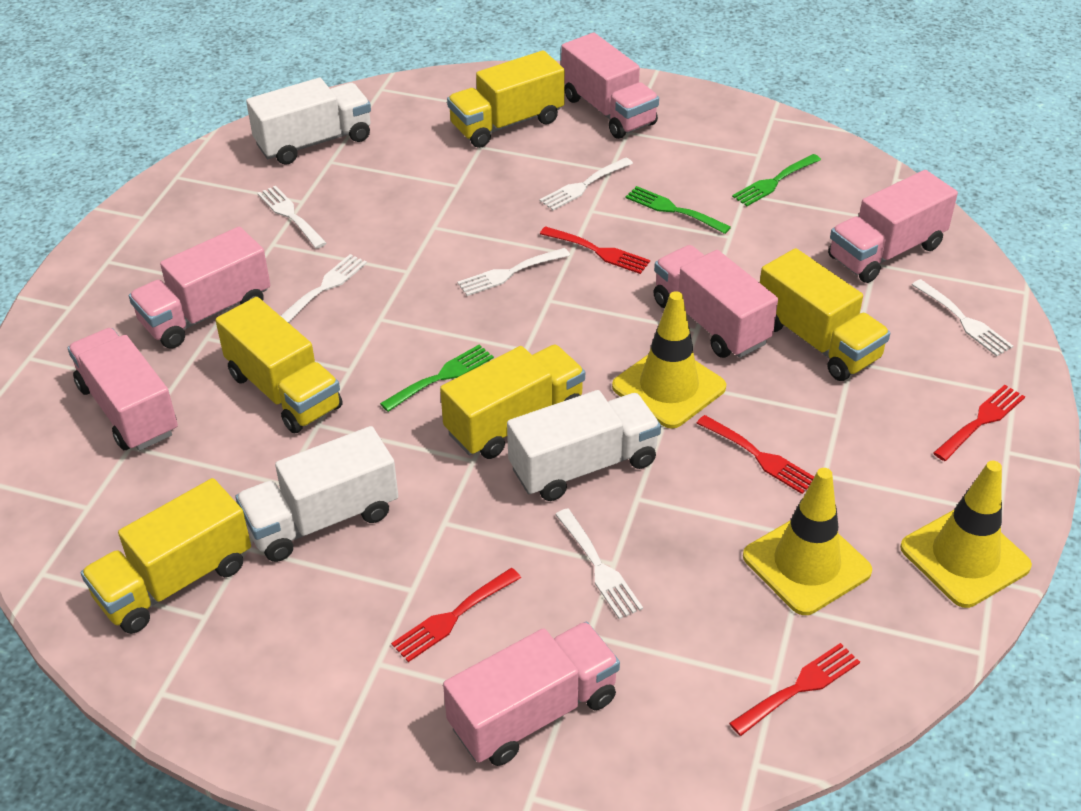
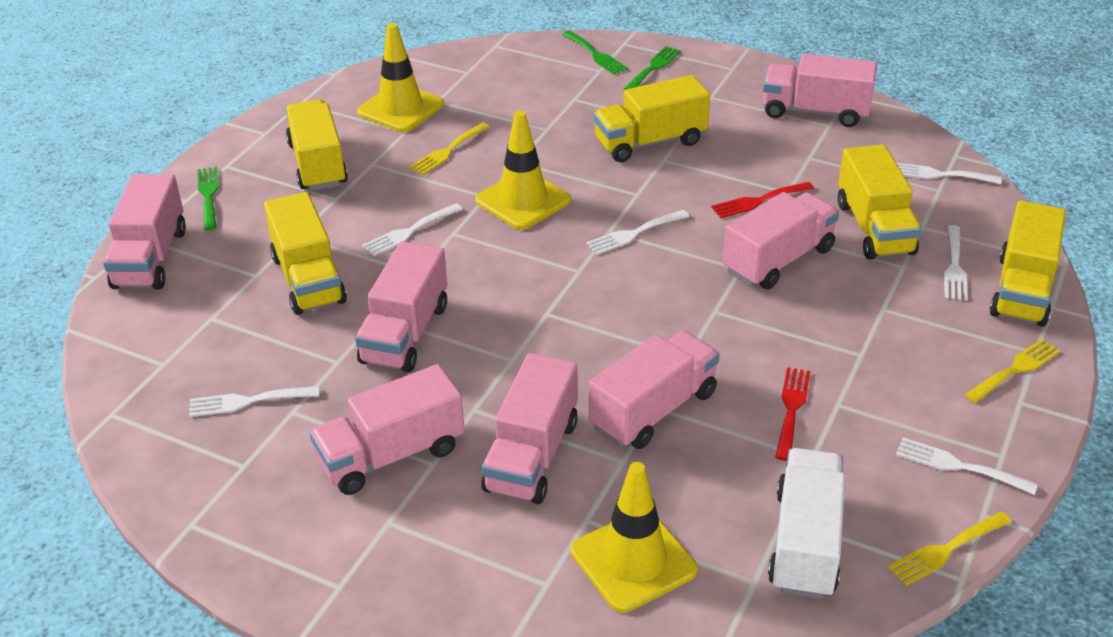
pink truck: 6 -> 7
red fork: 5 -> 2
white truck: 3 -> 1
yellow fork: 0 -> 3

